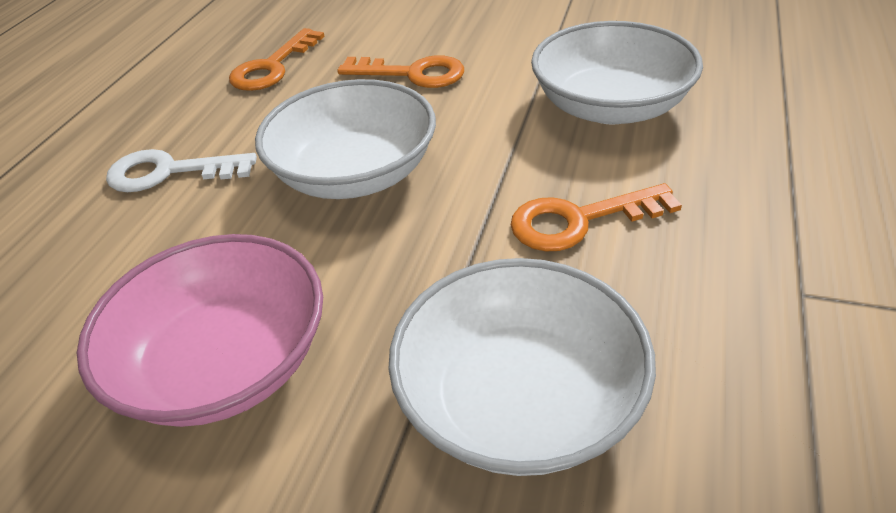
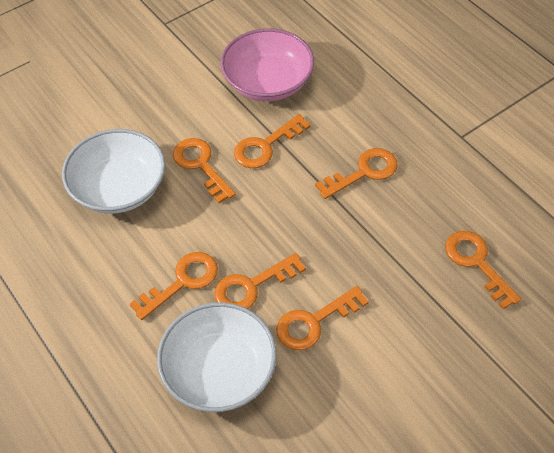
orange key: 3 -> 7
white bowl: 3 -> 2
white key: 1 -> 0

